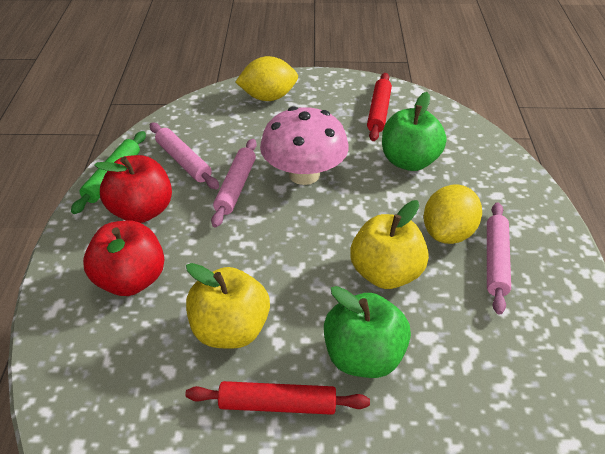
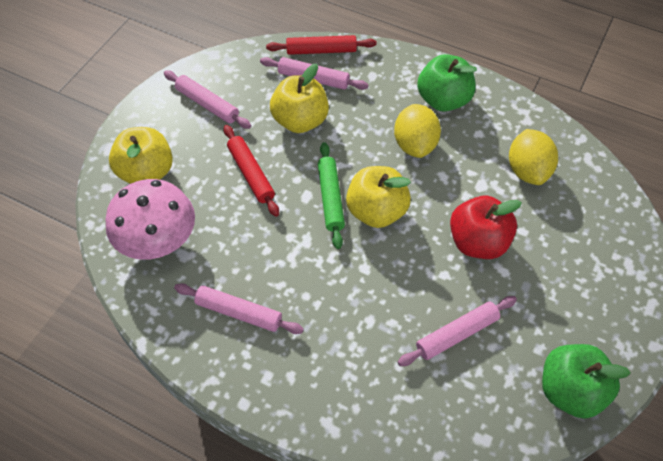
pink rolling pin: 3 -> 4
red apple: 2 -> 1
yellow apple: 2 -> 3

